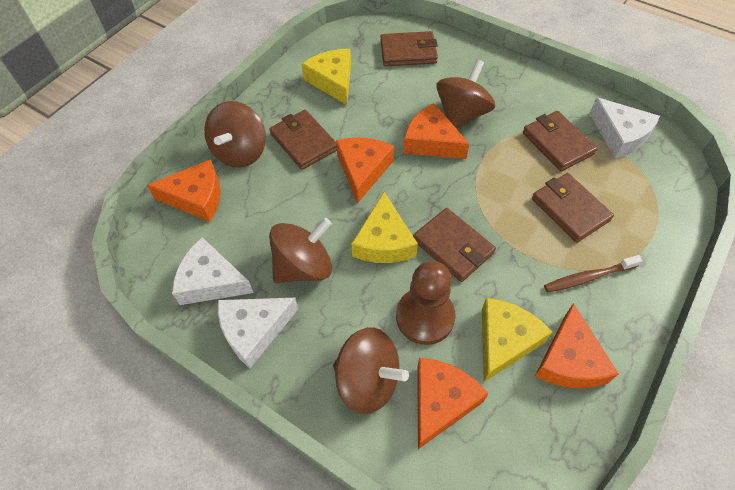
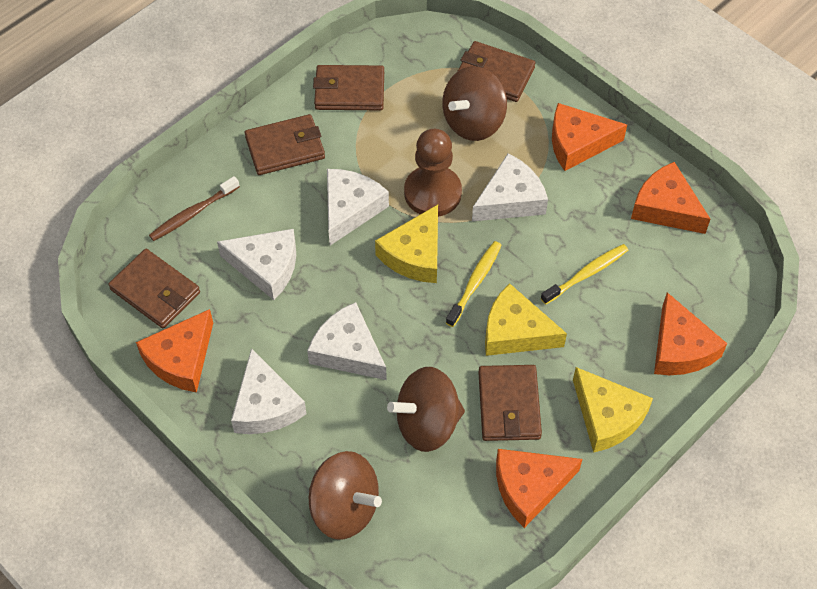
brown spinning top: 4 -> 3
white cheese: 3 -> 5
yellow toothbrush: 0 -> 2

